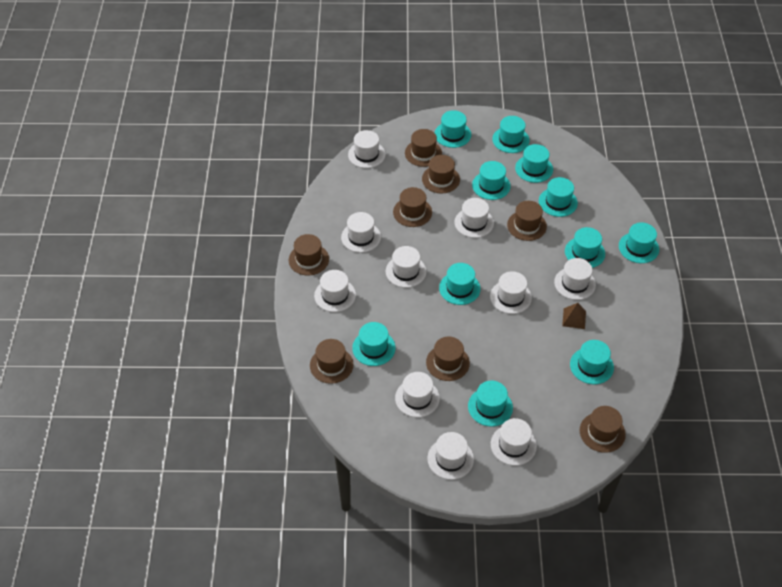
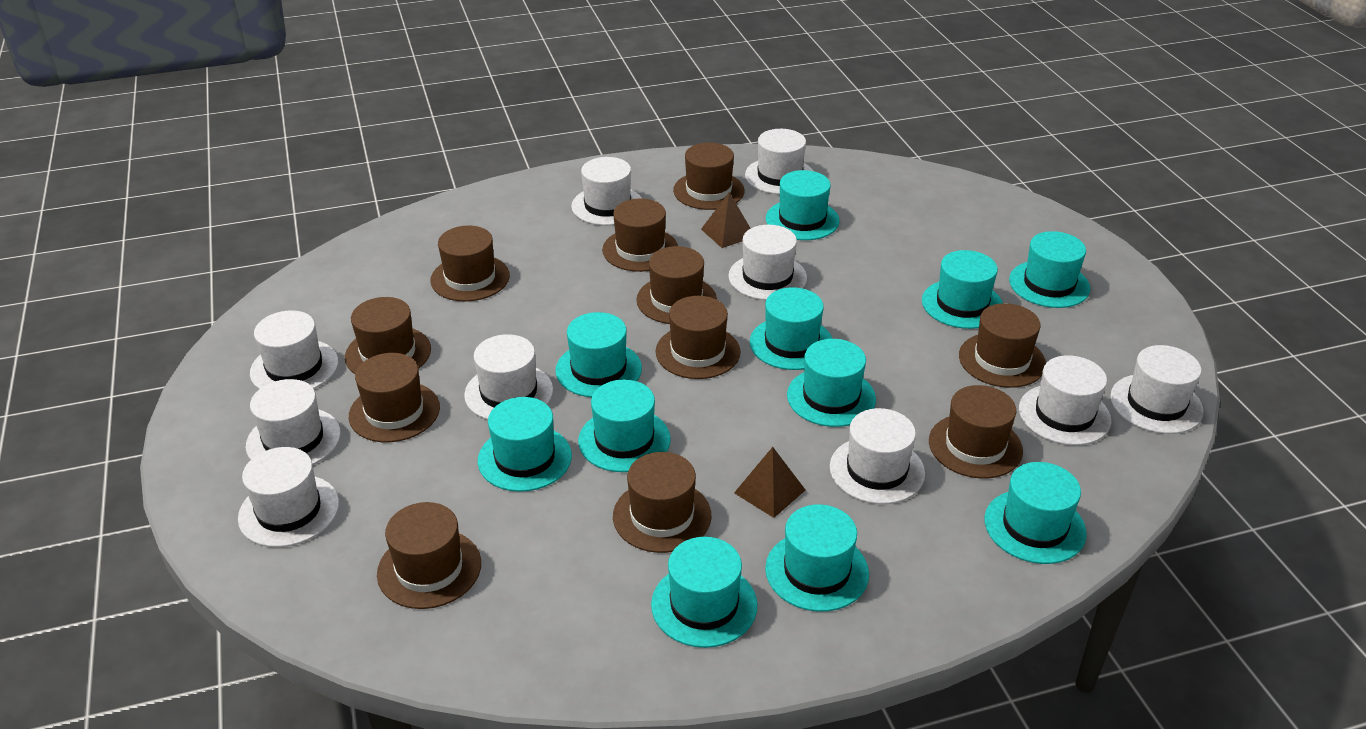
brown hat: 8 -> 11
brown pyramid: 1 -> 2

